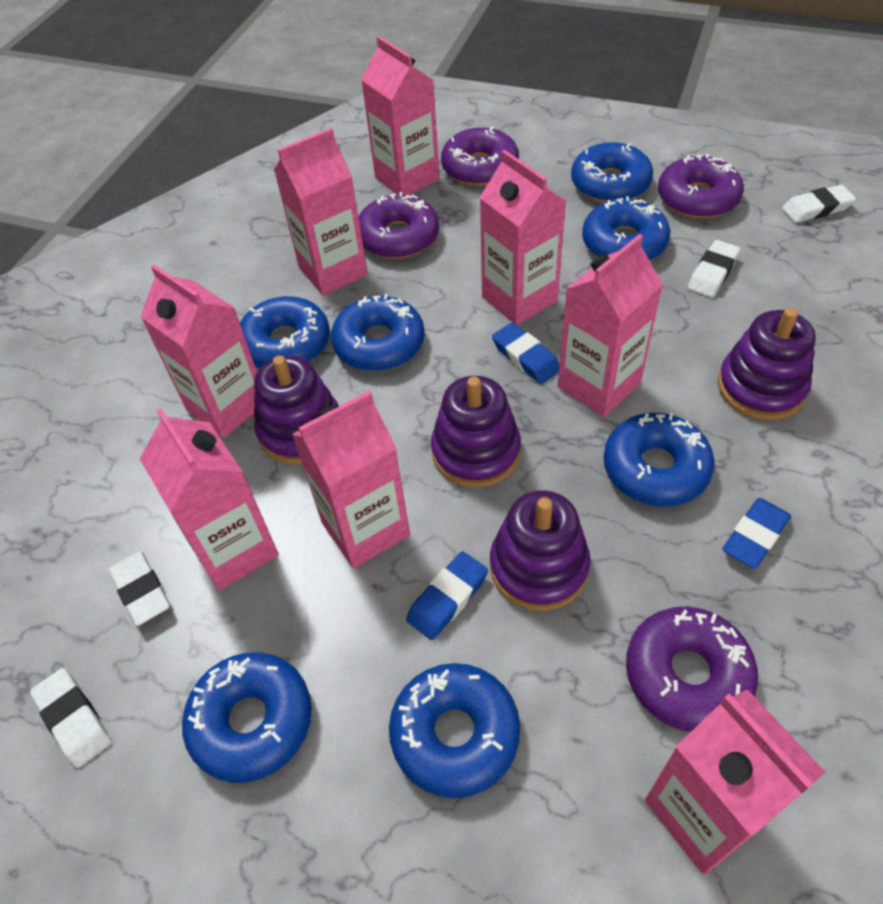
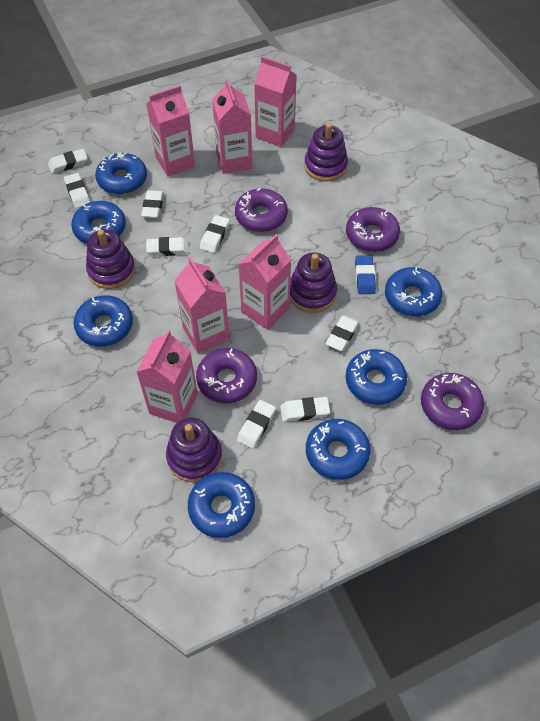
blue eraser: 3 -> 1
pink carton: 8 -> 6
white eraser: 4 -> 8

